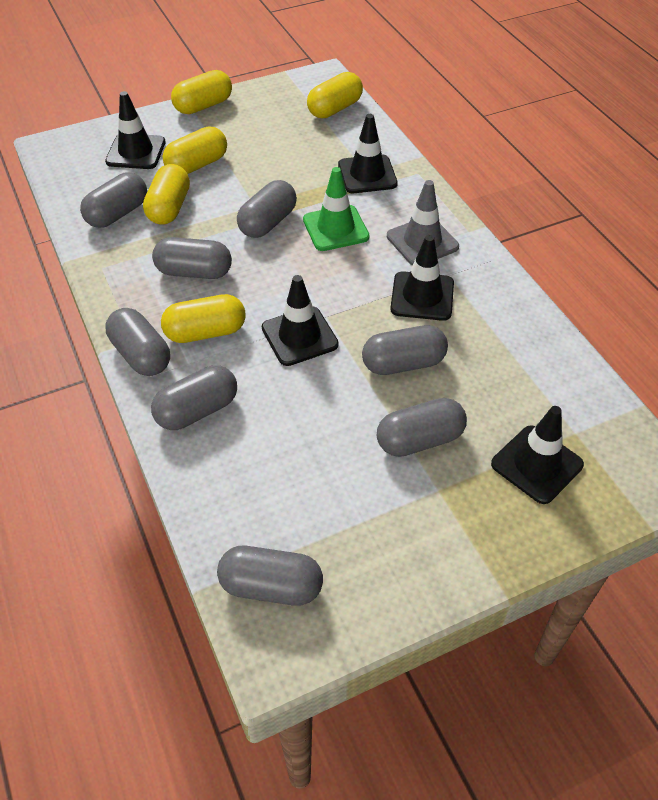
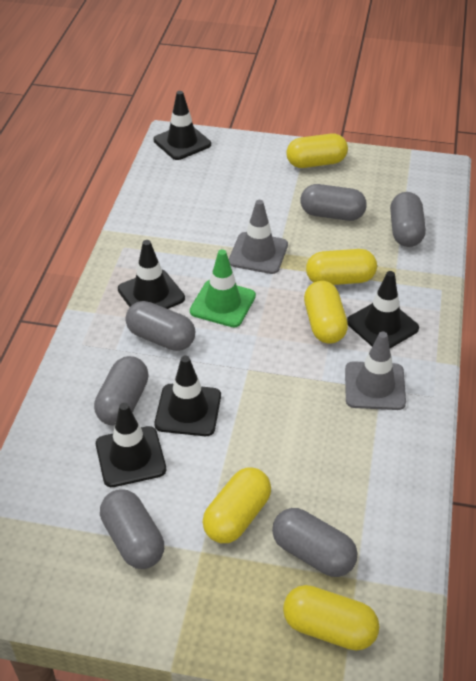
grey capsule: 8 -> 6
grey traffic cone: 1 -> 2

